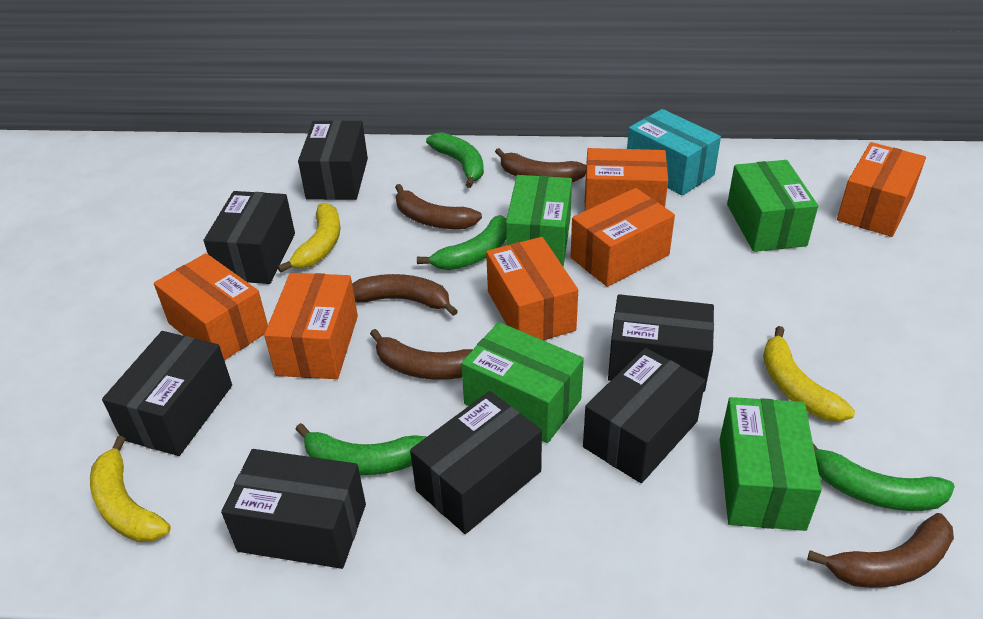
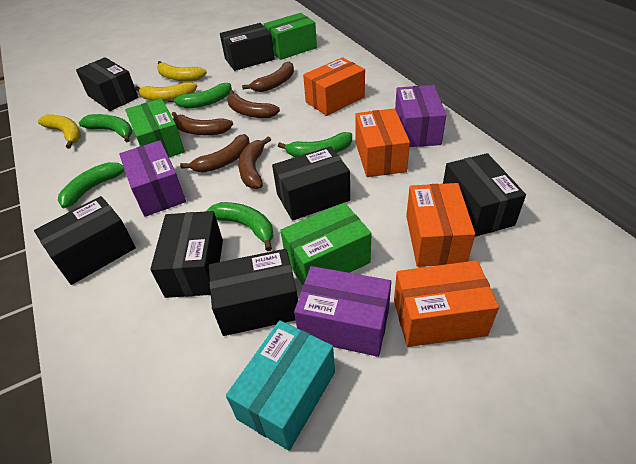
green banana: 4 -> 5
green box: 4 -> 3
orange box: 6 -> 4
purple box: 0 -> 3

